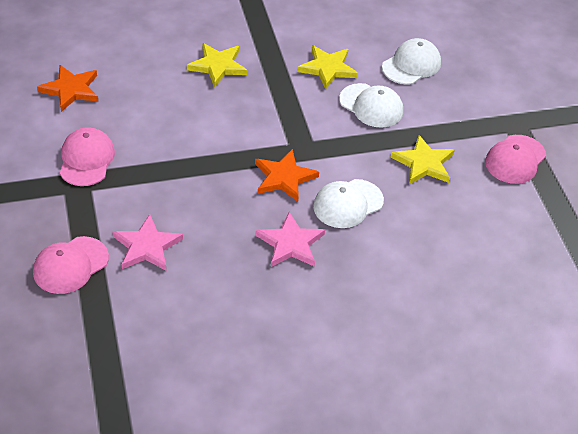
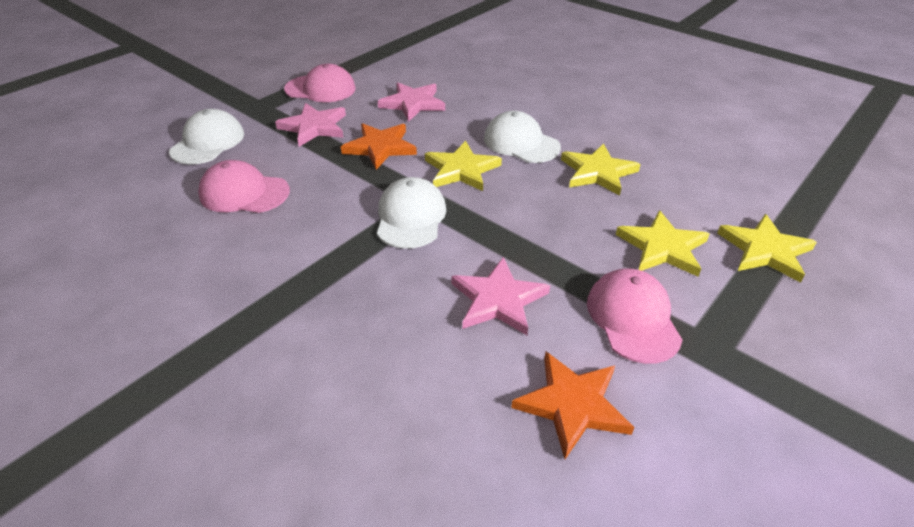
pink star: 2 -> 3
yellow star: 3 -> 4

